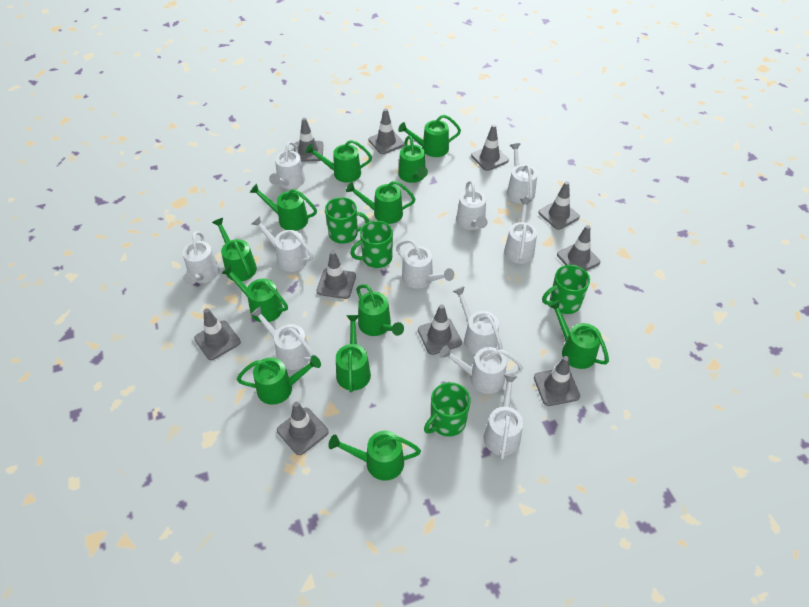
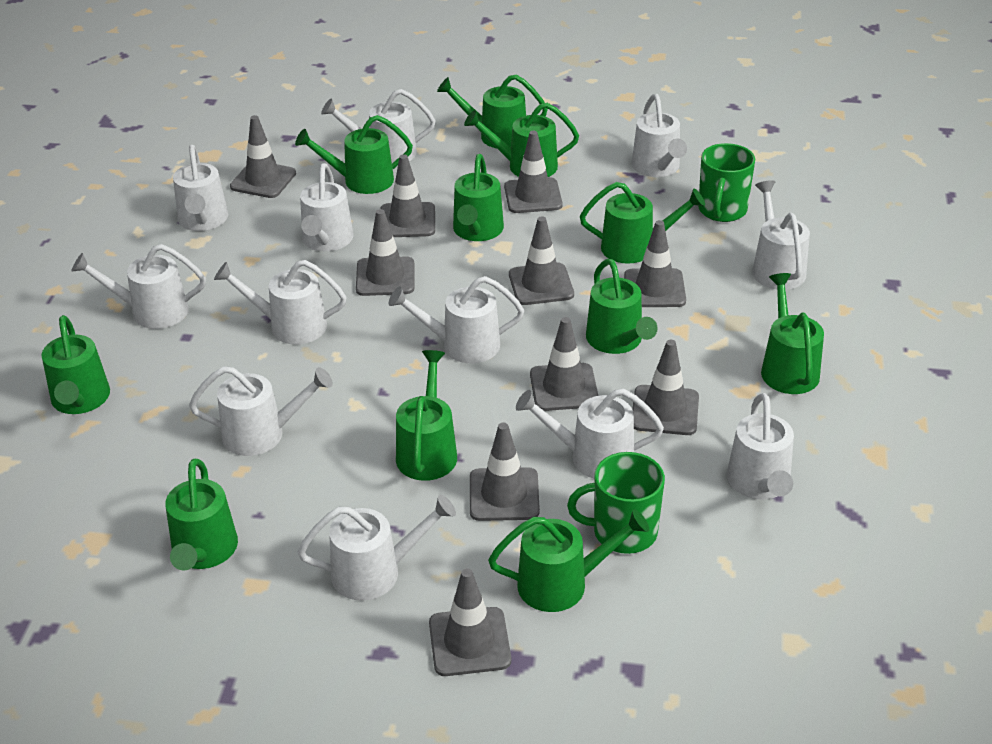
green mug: 4 -> 2
green watering can: 12 -> 11
white watering can: 11 -> 12

